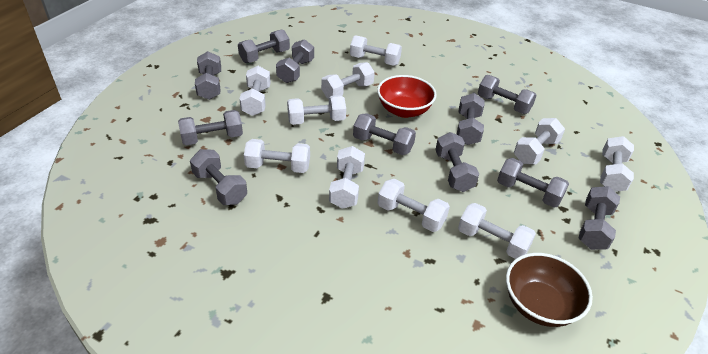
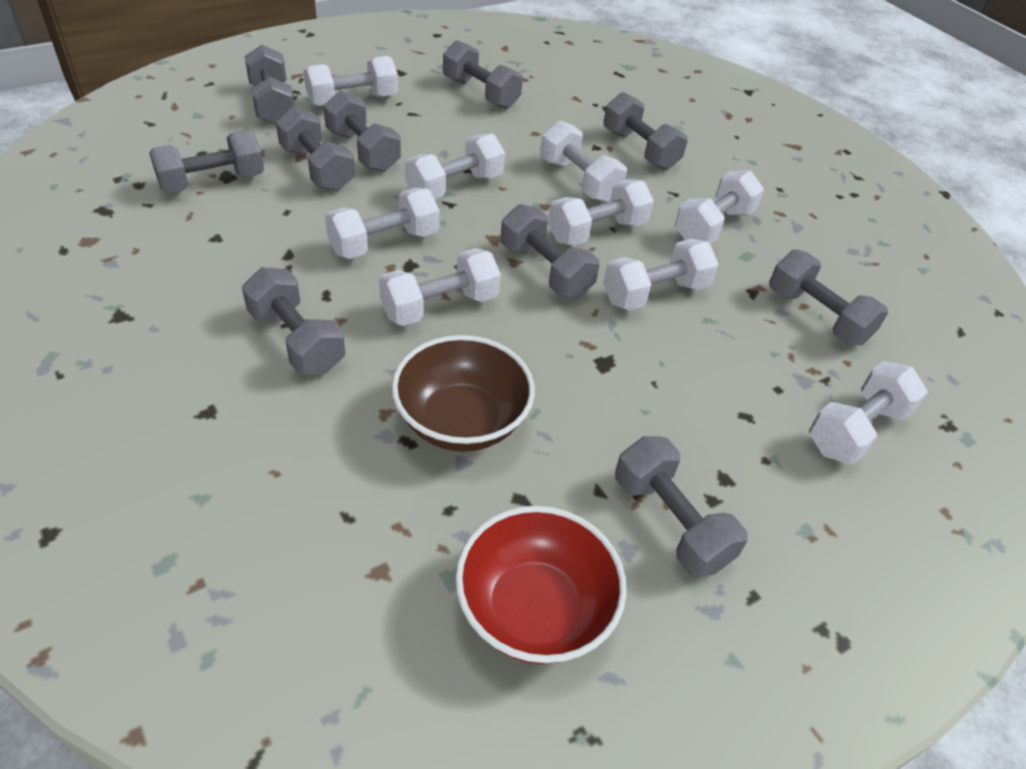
grey dumbbell: 11 -> 10
white dumbbell: 10 -> 9

